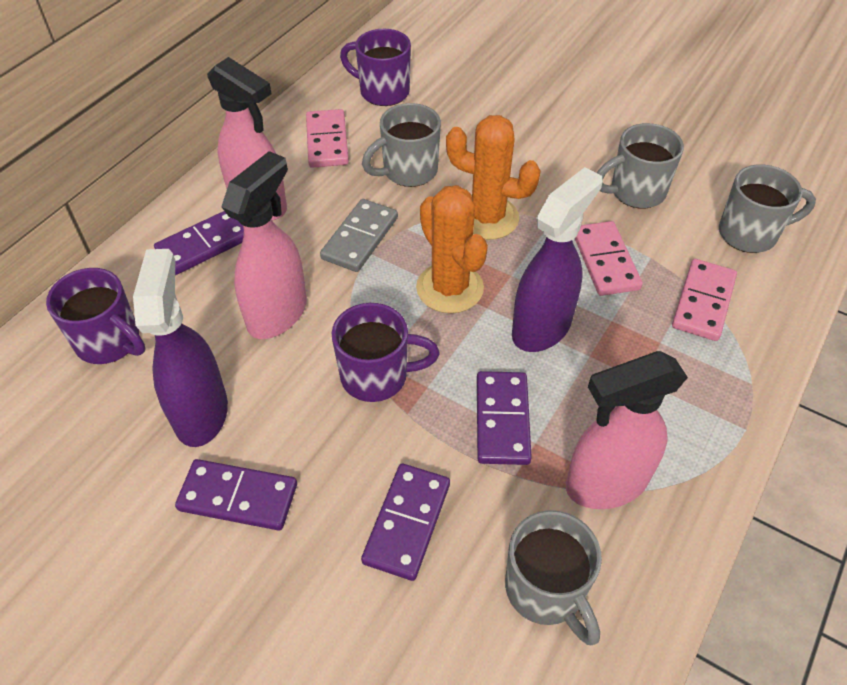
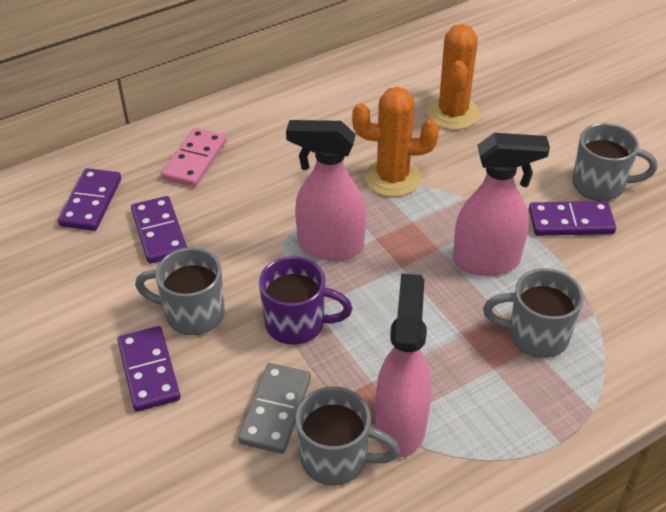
pink domino: 3 -> 1
purple mug: 3 -> 1
purple spray bottle: 2 -> 0

